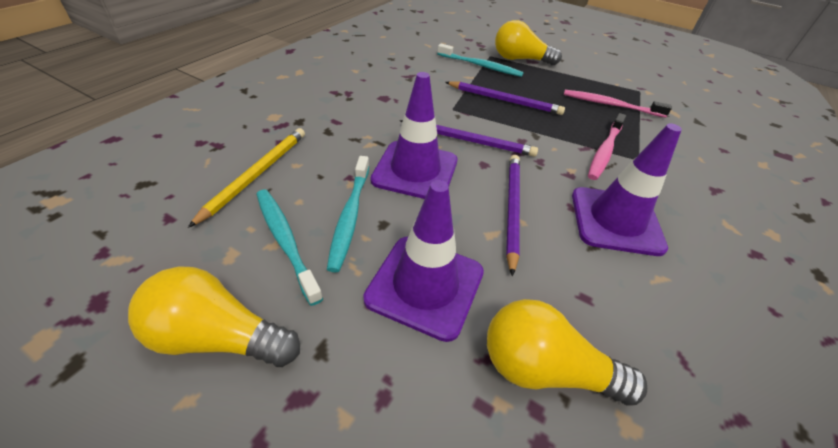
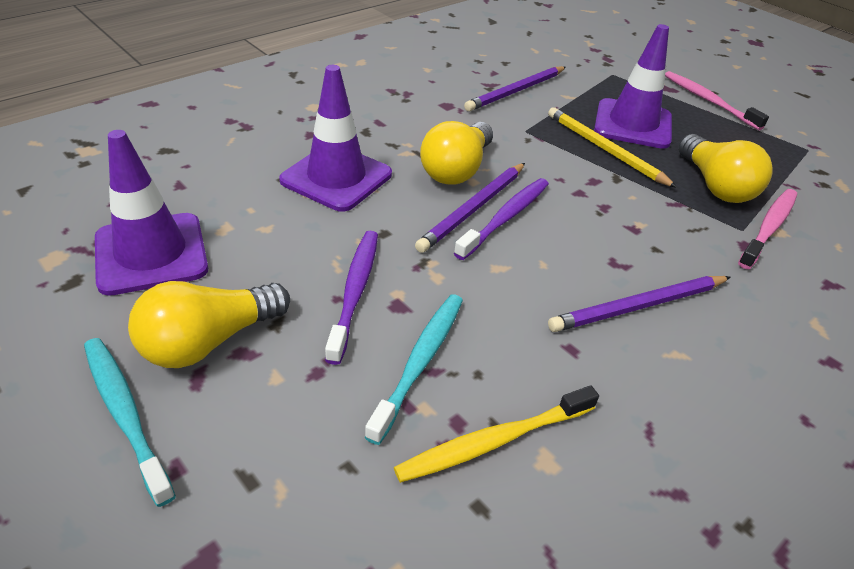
purple toothbrush: 0 -> 2
turquoise toothbrush: 3 -> 2
yellow toothbrush: 0 -> 1

